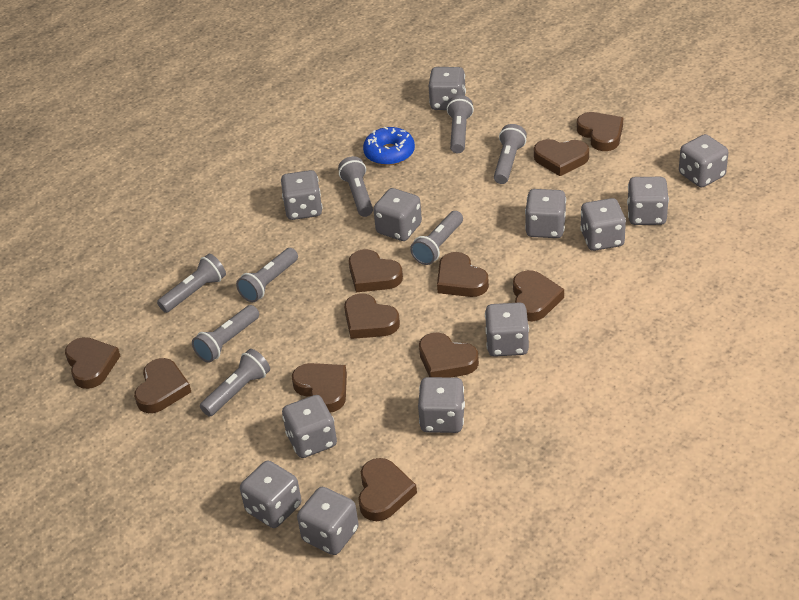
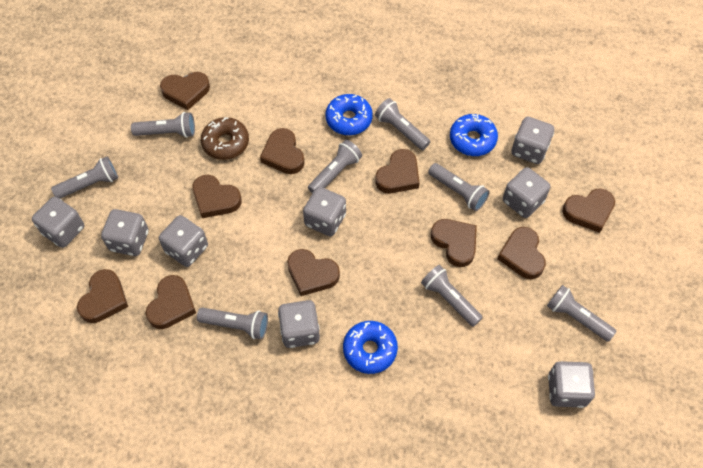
blue donut: 1 -> 3
brown donut: 0 -> 1
brown heart: 11 -> 10
grey dice: 12 -> 8

